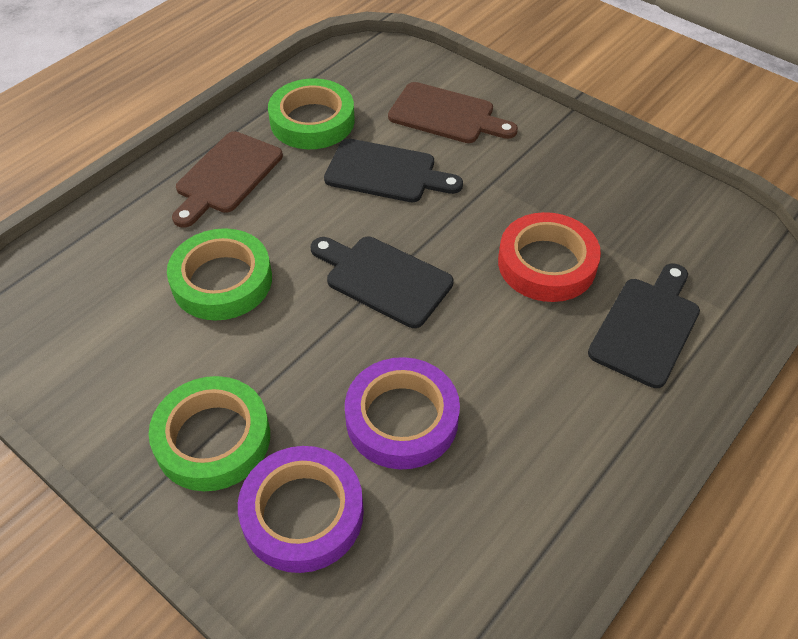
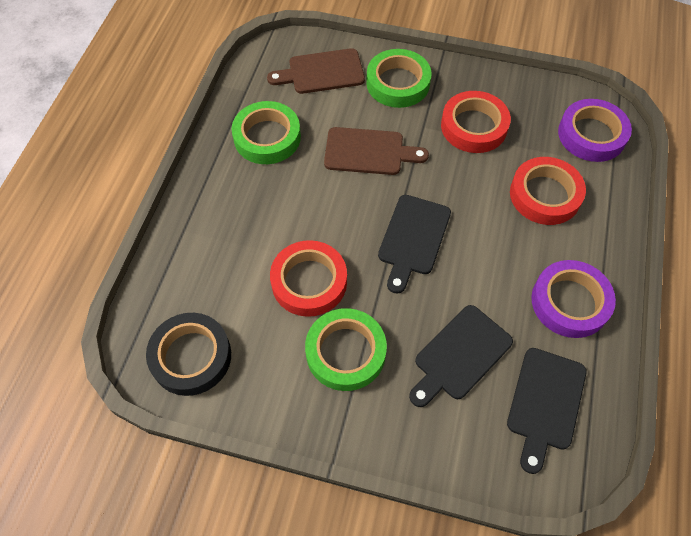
black tape: 0 -> 1
red tape: 1 -> 3

